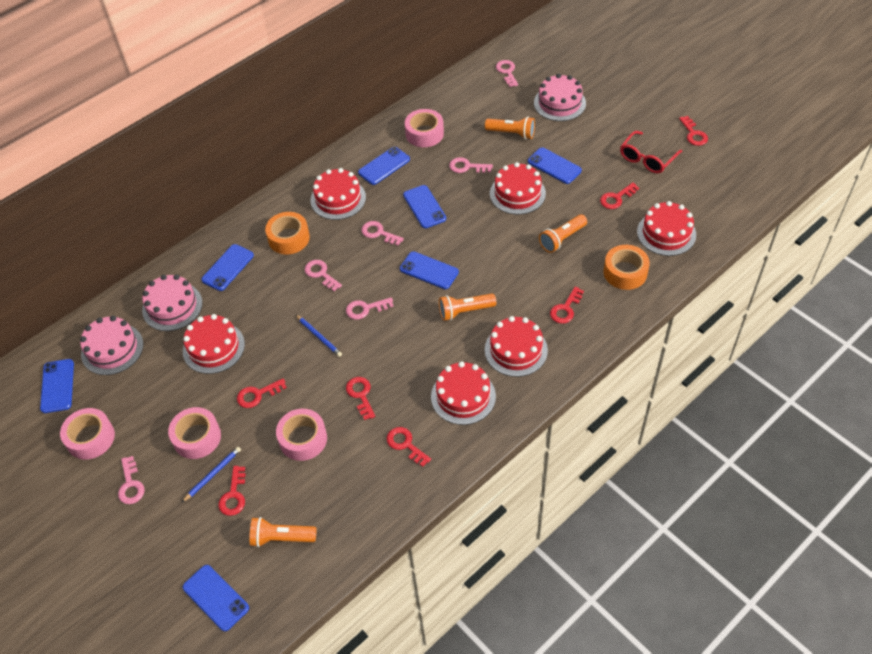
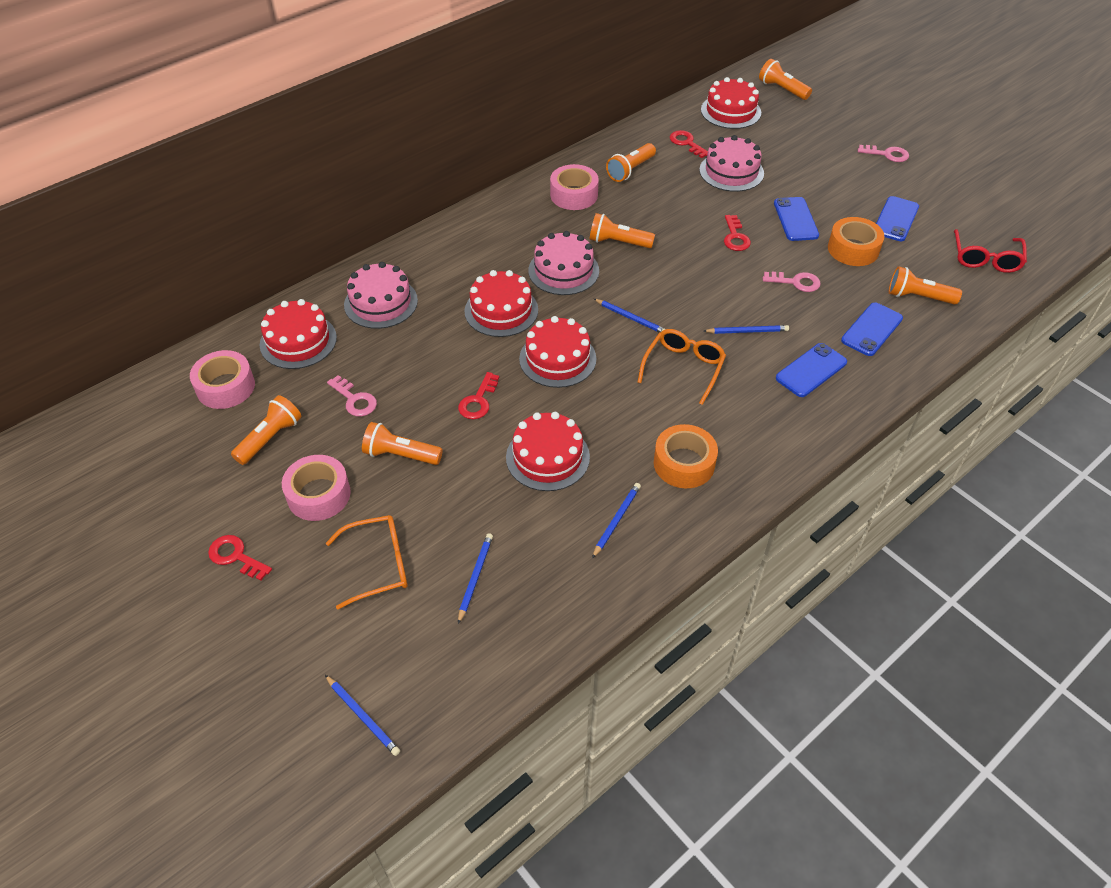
blue pencil: 2 -> 5
blue phone: 7 -> 4
orange flashlight: 4 -> 6
orange glasses: 0 -> 2
pink key: 6 -> 3
pink tape: 4 -> 3
red cake: 6 -> 5
red key: 7 -> 4

